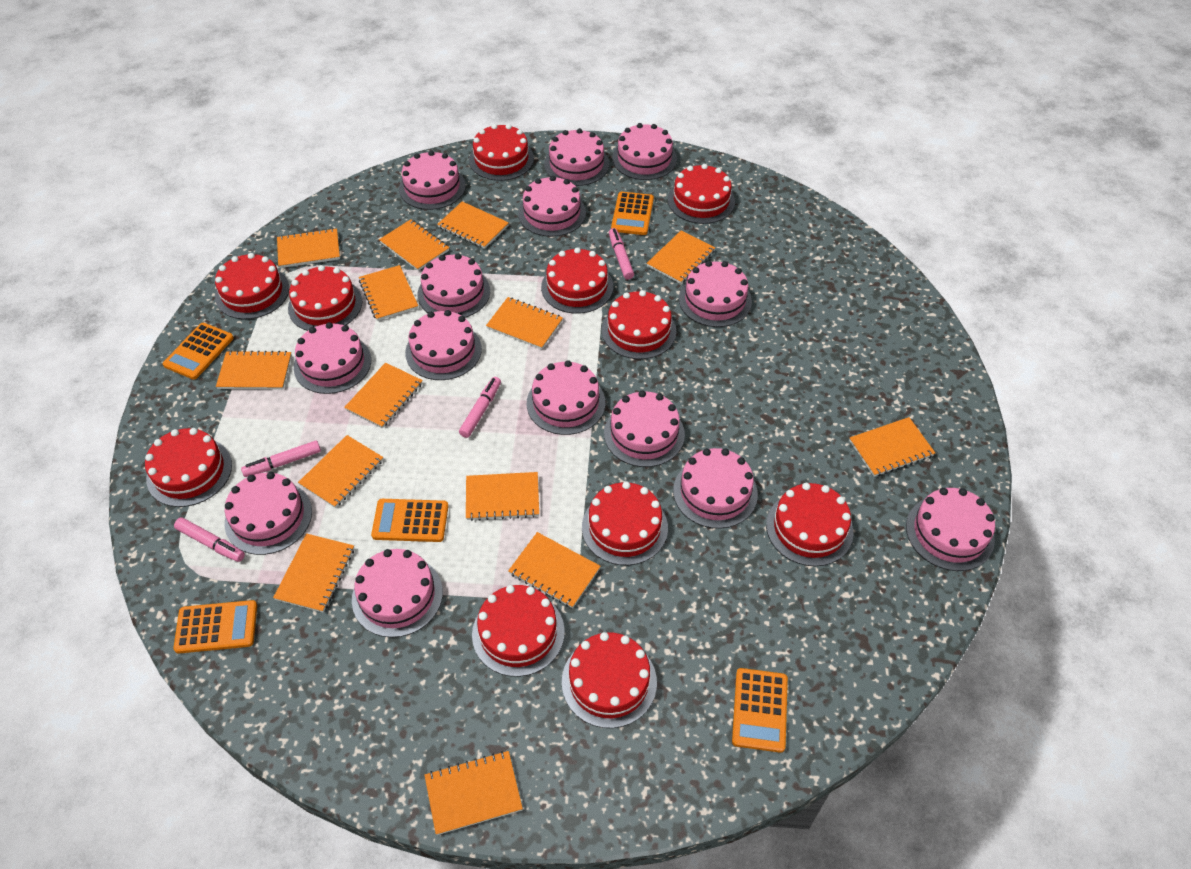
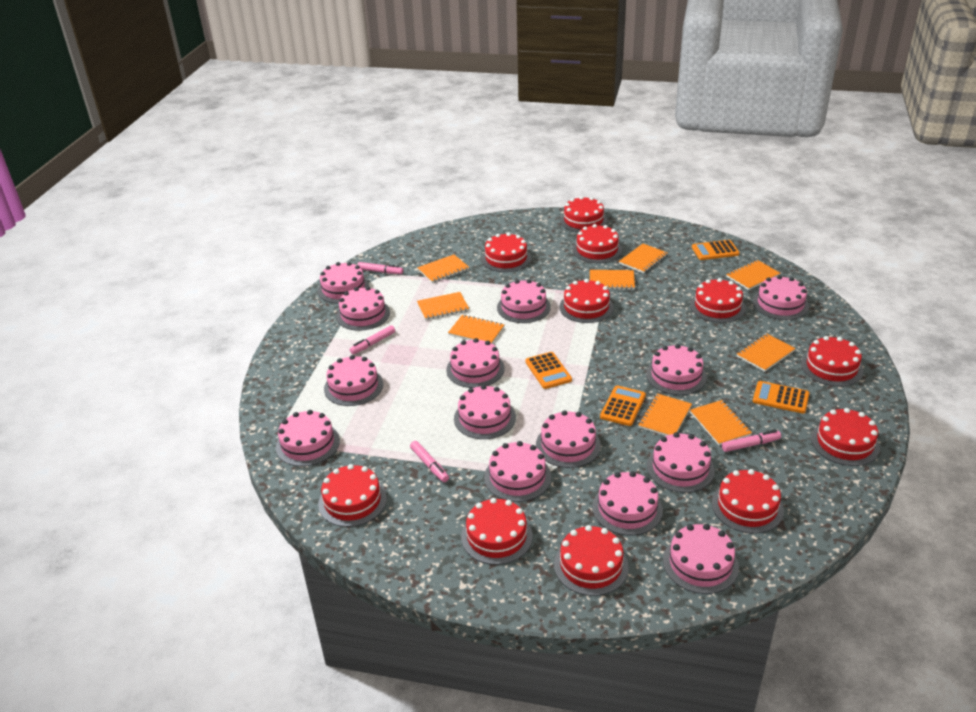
orange calculator: 5 -> 4
orange notebook: 14 -> 9

